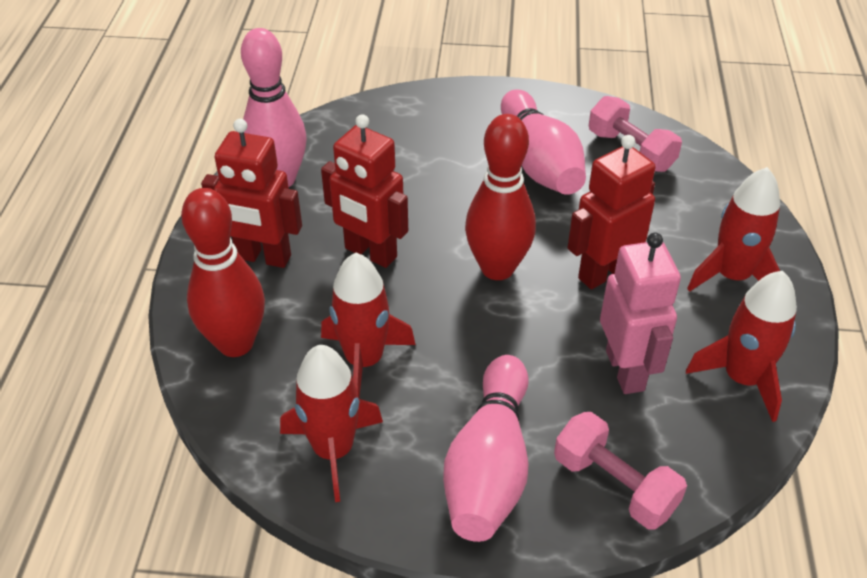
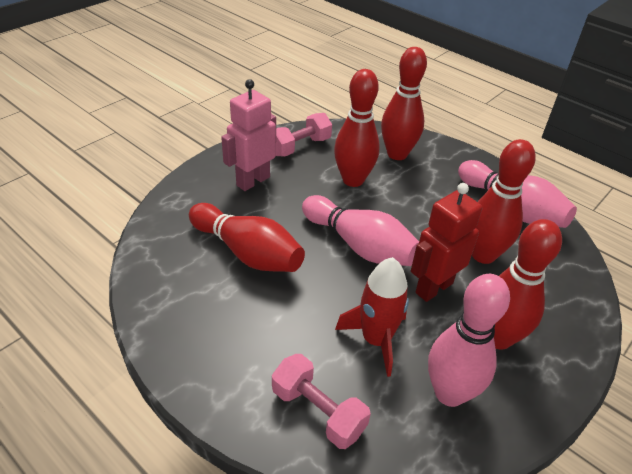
red bowling pin: 2 -> 5
red robot: 3 -> 1
red rocket: 4 -> 1

